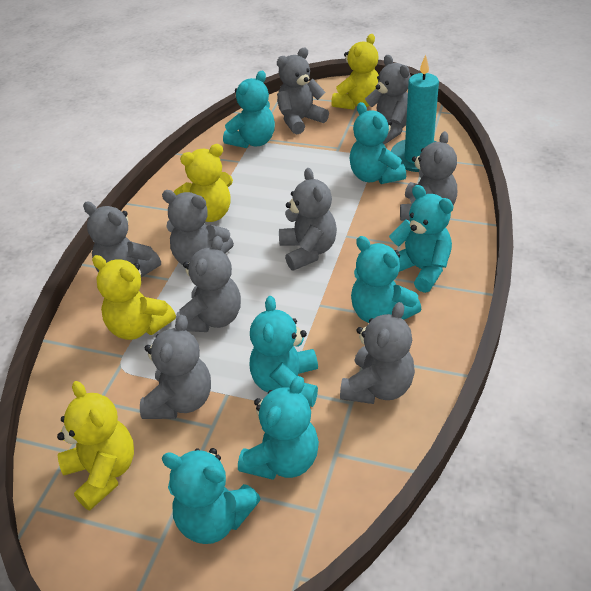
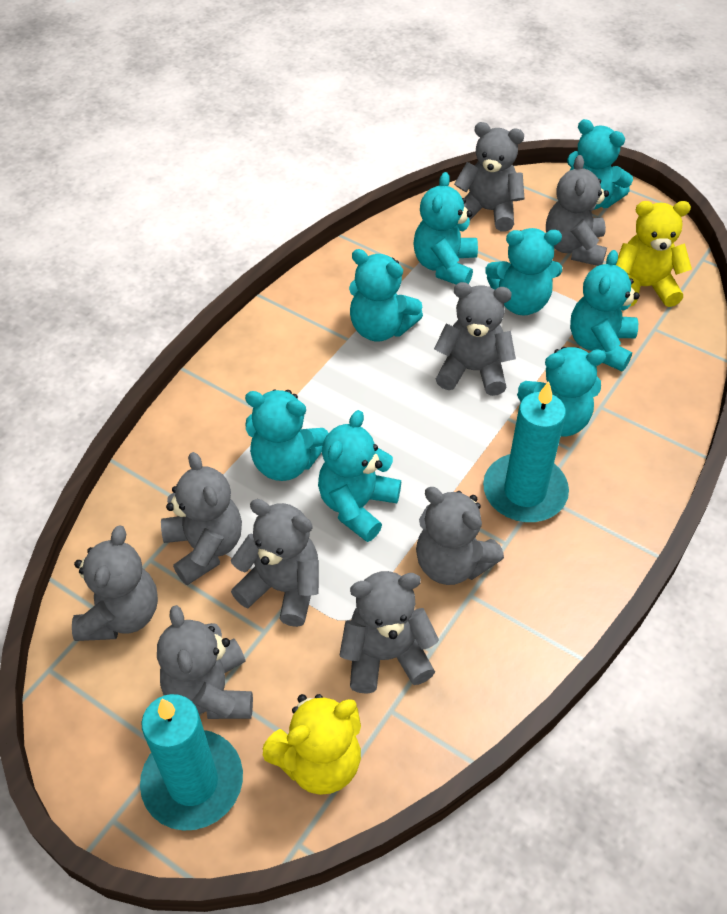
turquoise candle: 1 -> 2
turquoise teddy bear: 7 -> 8
yellow teddy bear: 4 -> 2

